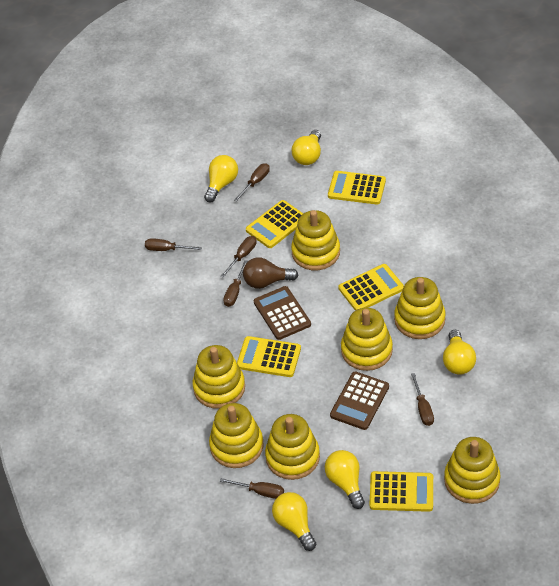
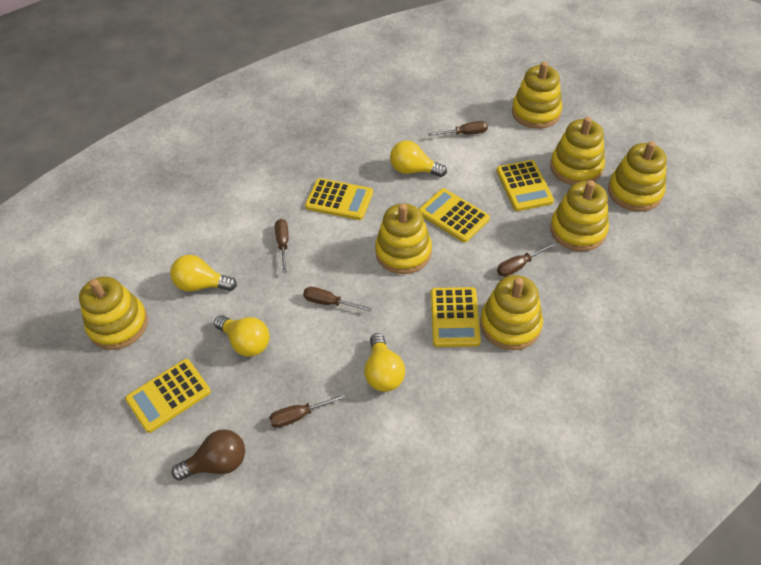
brown calculator: 2 -> 0
brown screwdriver: 6 -> 5
yellow light bulb: 5 -> 4

